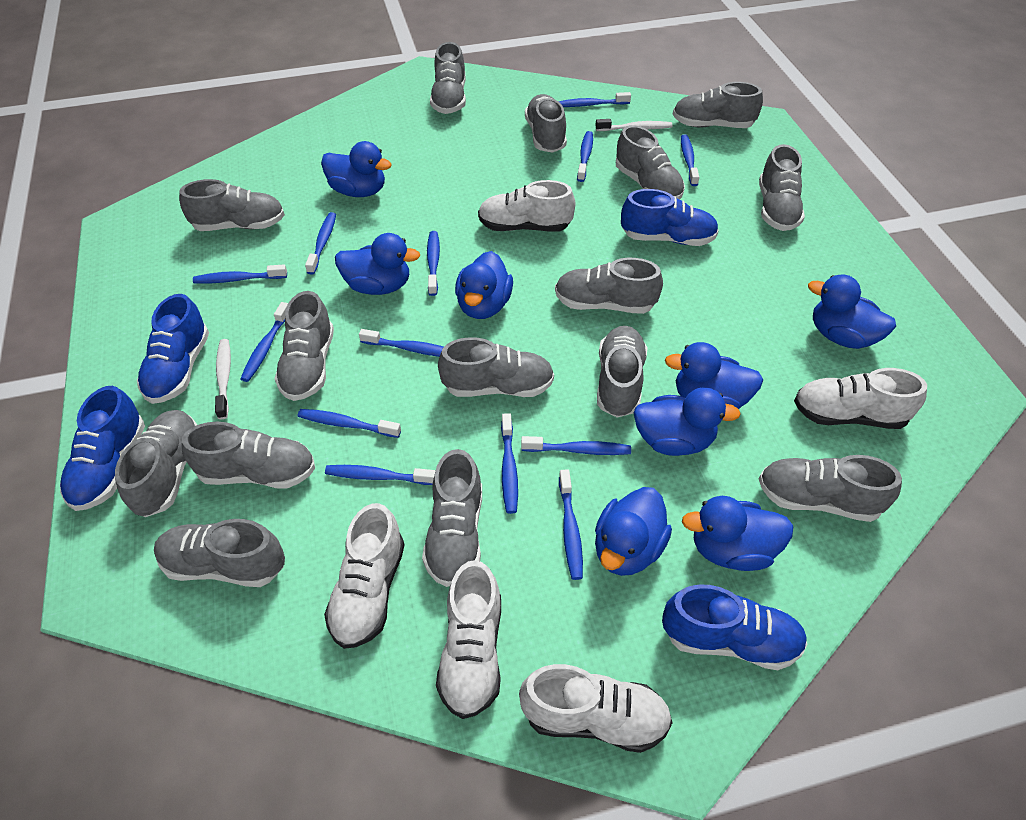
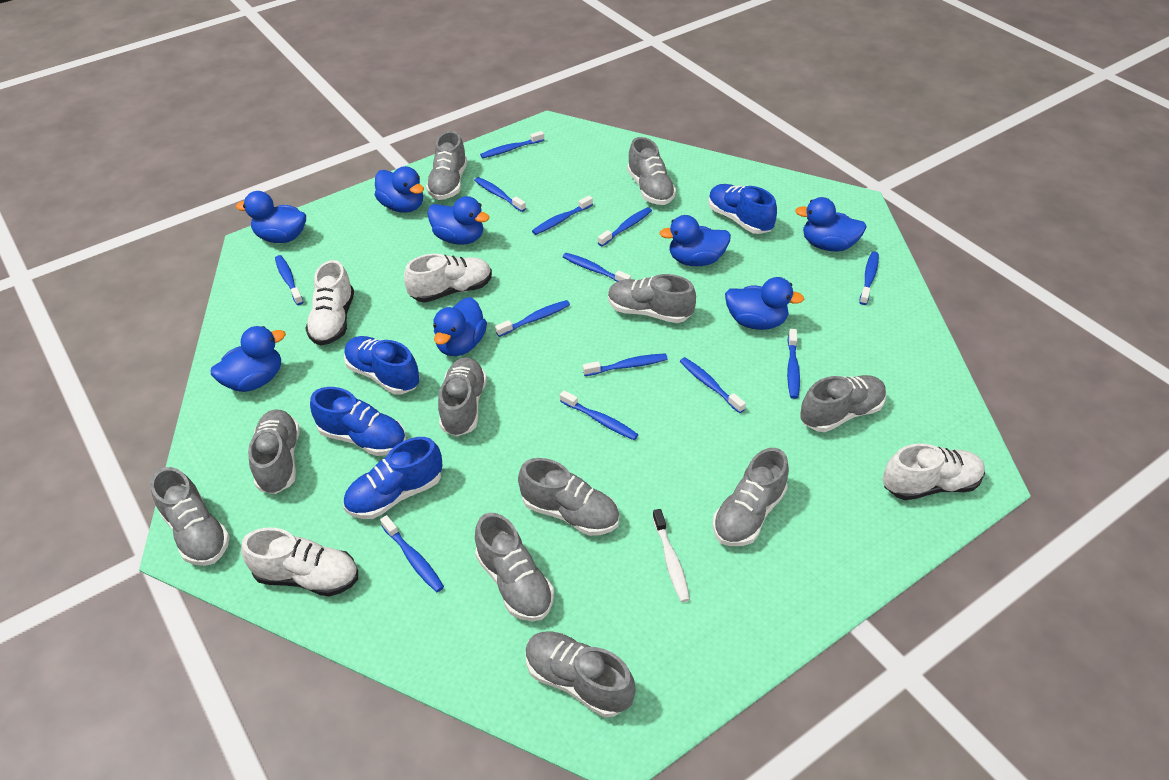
grey shoe: 15 -> 11
white shoe: 5 -> 4
white toothbrush: 2 -> 1

